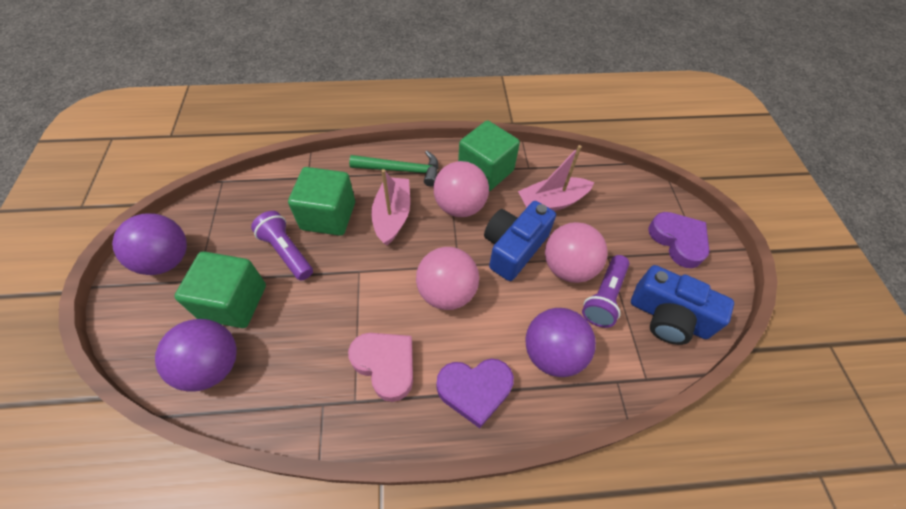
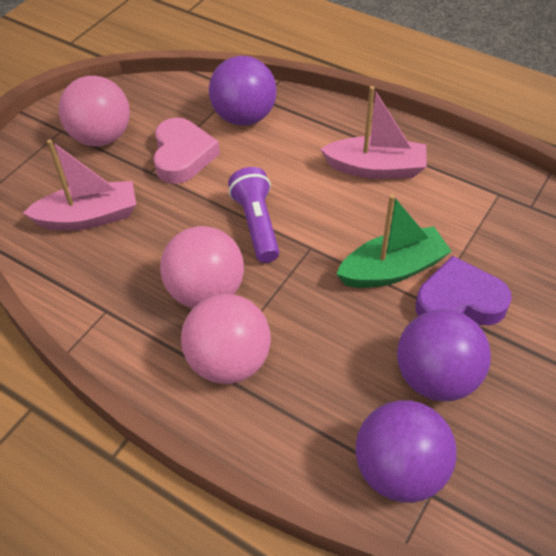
blue camera: 2 -> 0
green boat: 0 -> 1
green cube: 3 -> 0
green hammer: 1 -> 0
purple flashlight: 2 -> 1
purple heart: 2 -> 1

